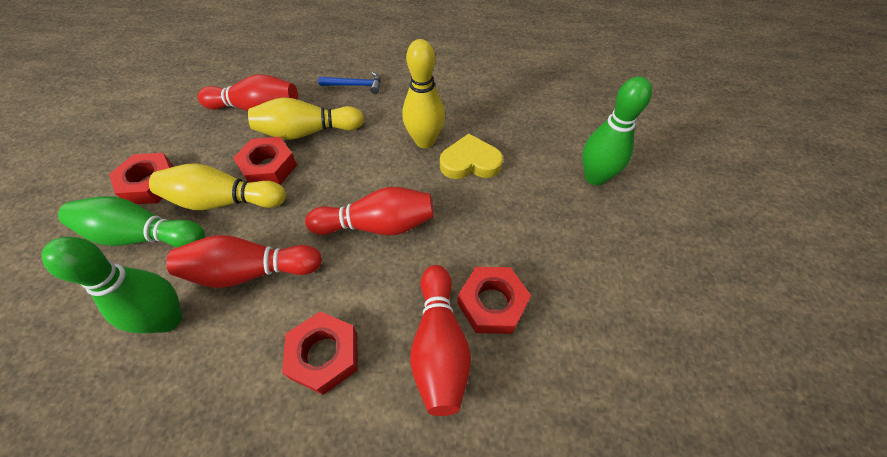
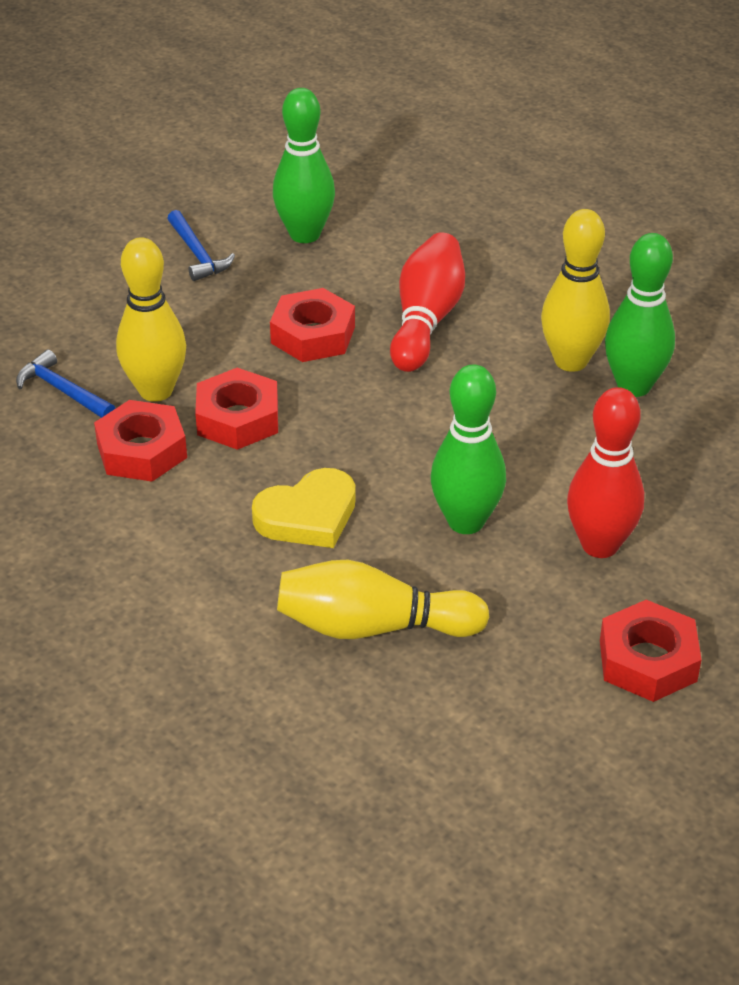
blue hammer: 1 -> 2
red bowling pin: 4 -> 2

